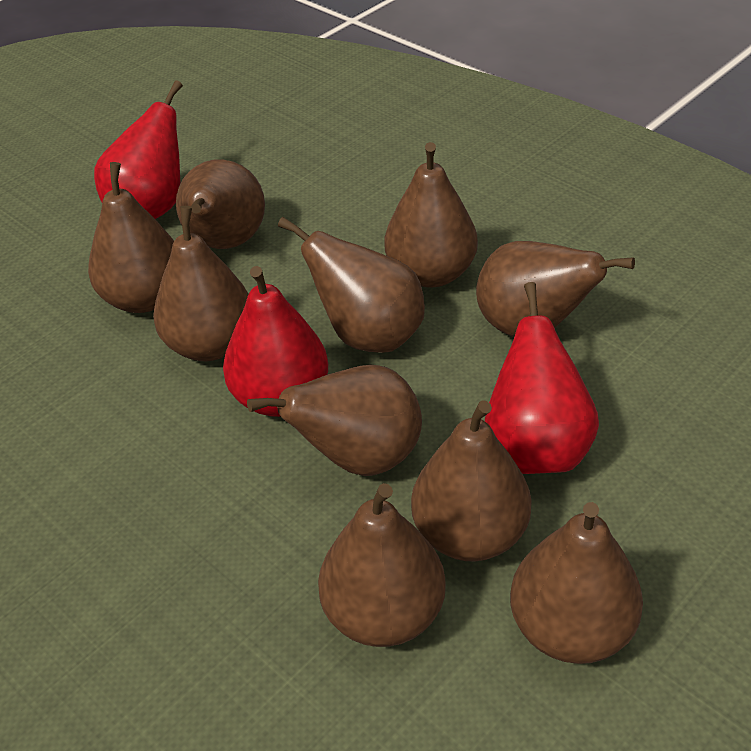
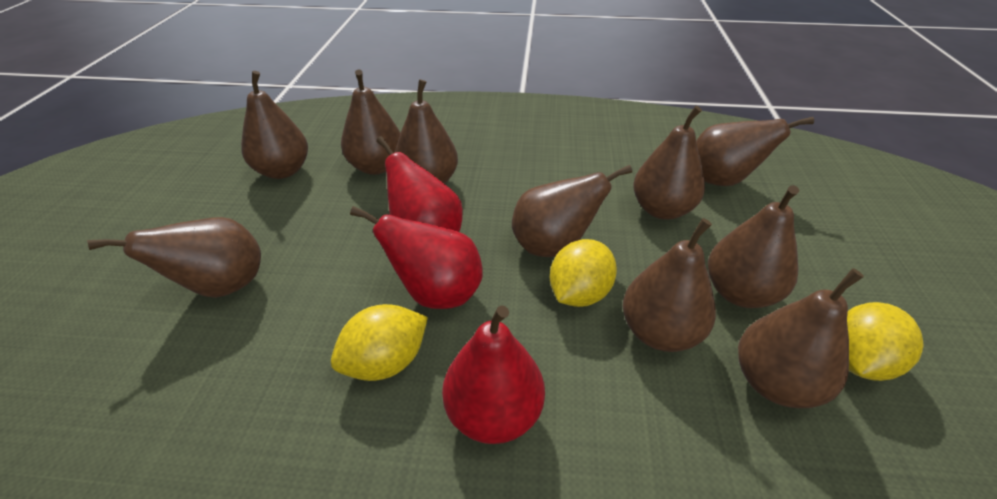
yellow lemon: 0 -> 3

